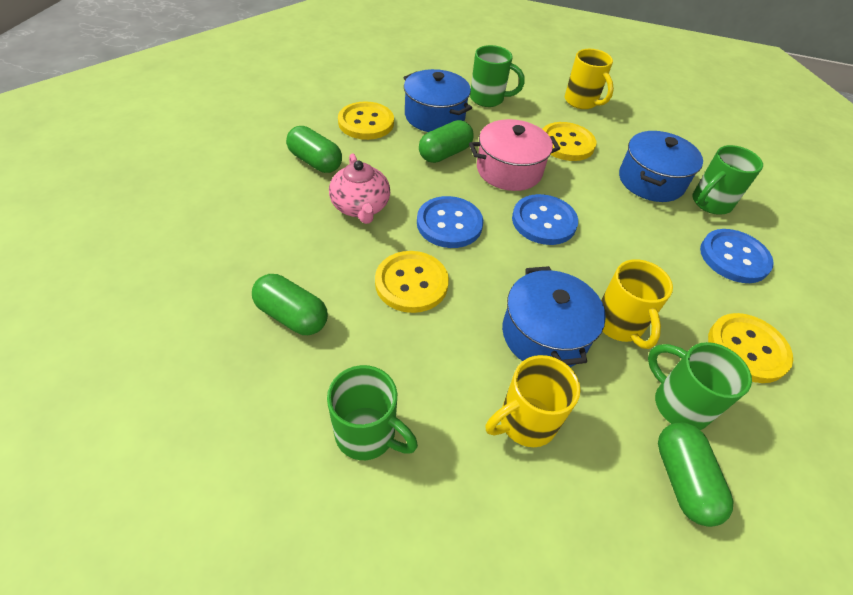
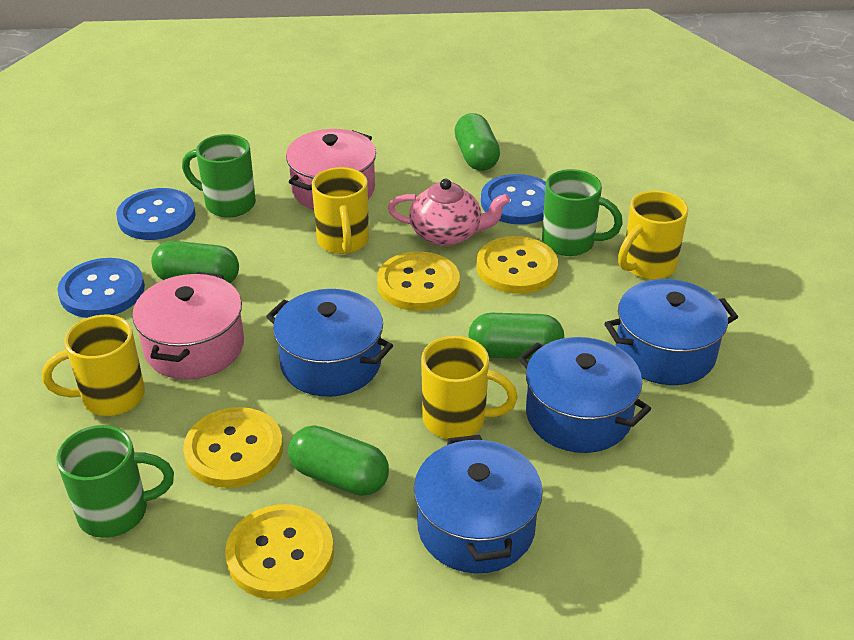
blue pot: 3 -> 4
green mug: 4 -> 3
pink pot: 1 -> 2
yellow mug: 3 -> 4

